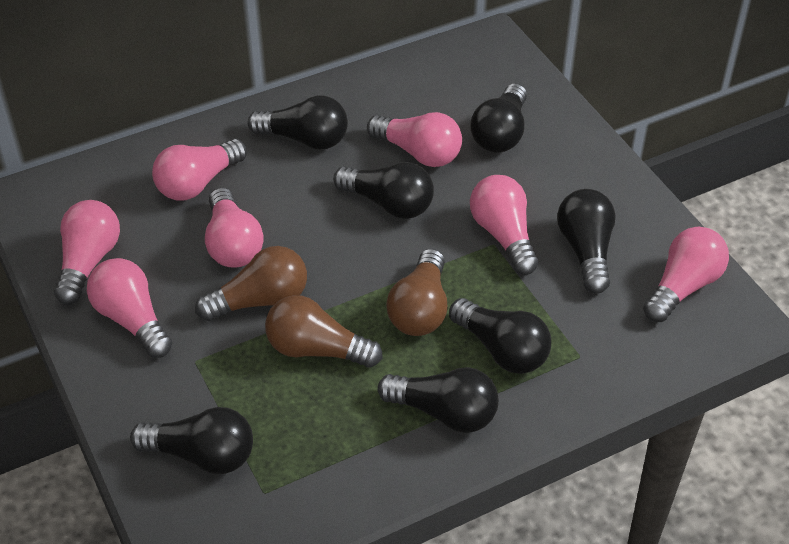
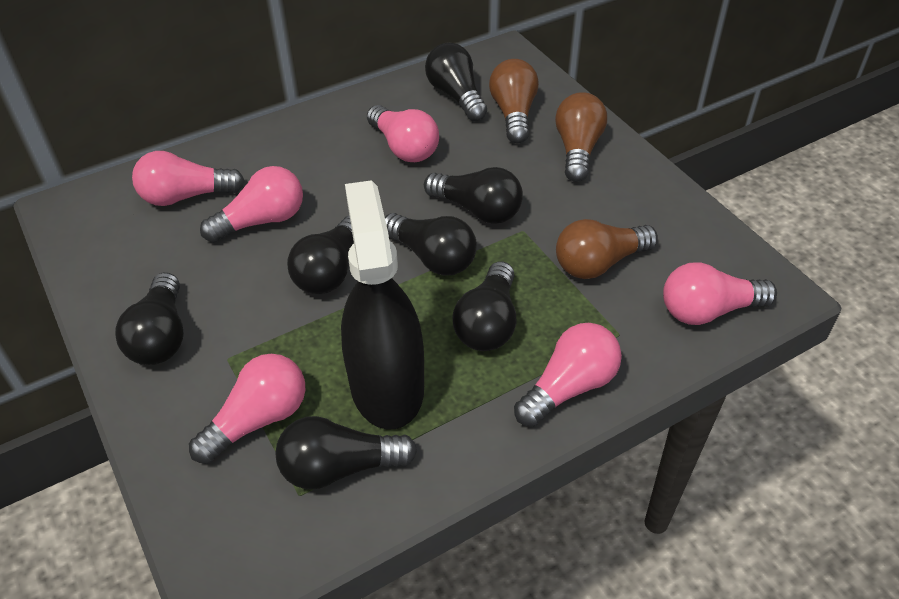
black spray bottle: 0 -> 1
pink light bulb: 7 -> 6

